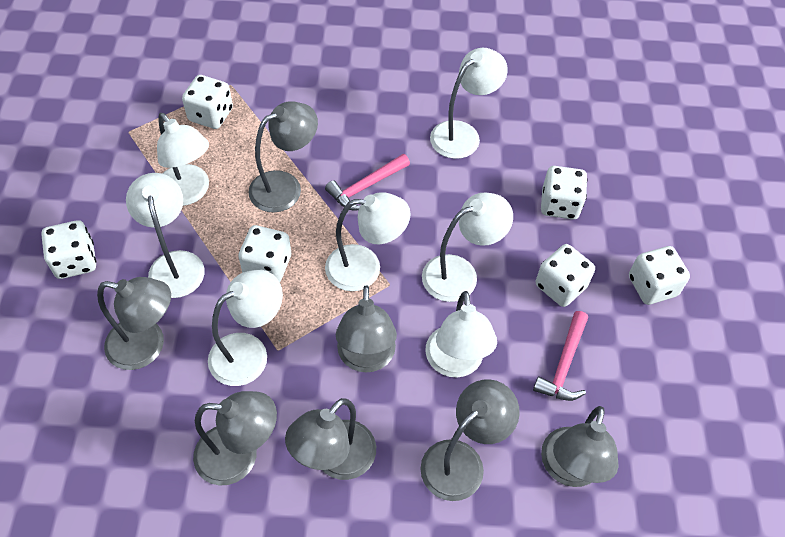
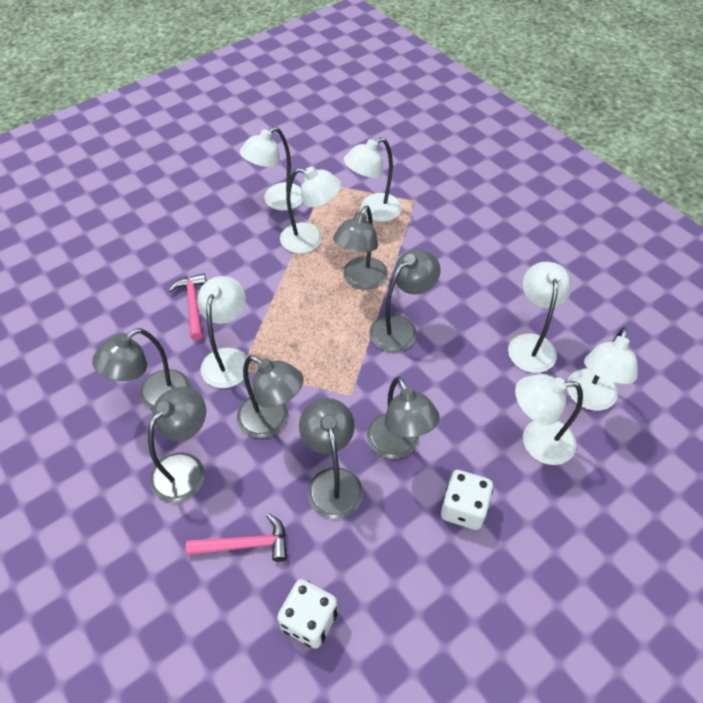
white dice: 6 -> 2

